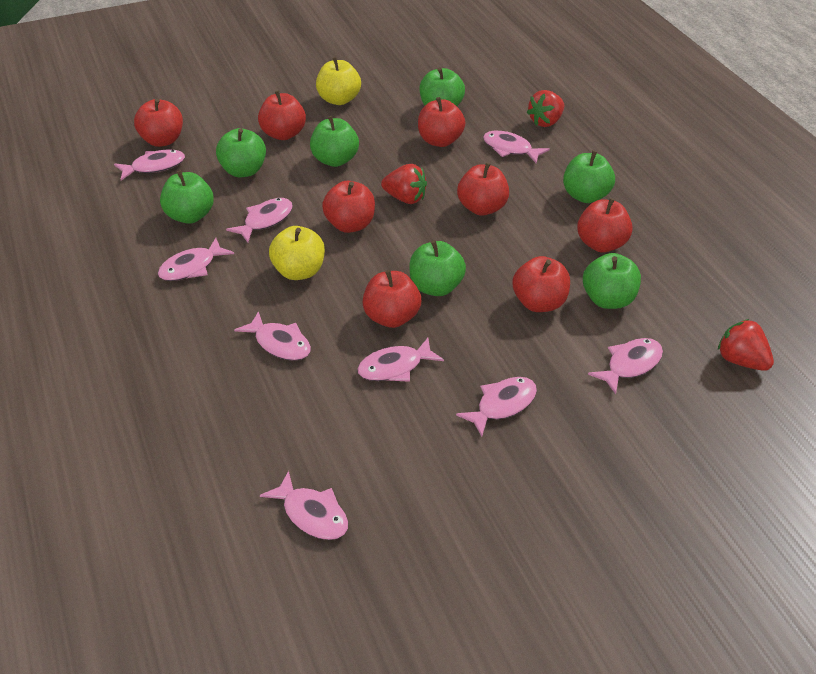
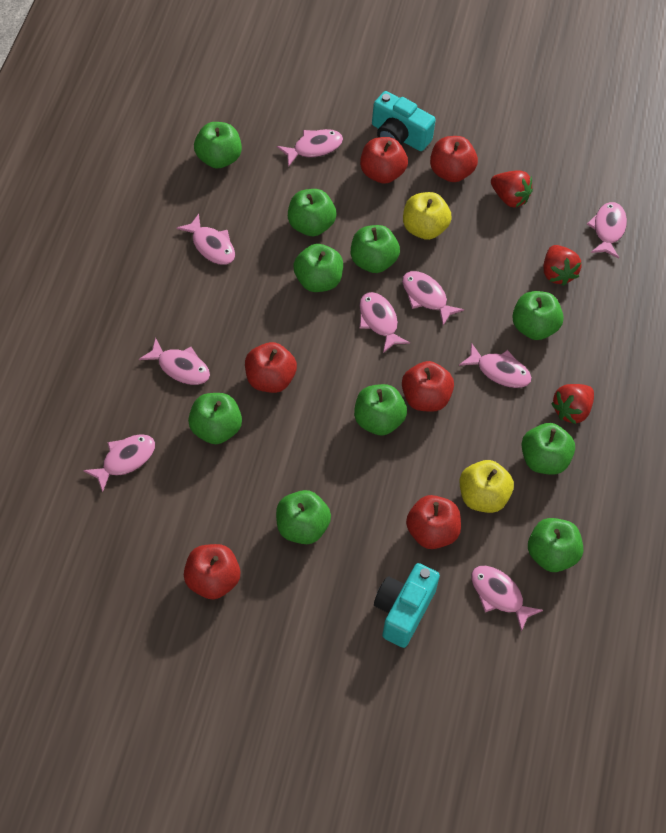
green apple: 7 -> 10
red apple: 8 -> 6
turquoise camera: 0 -> 2

